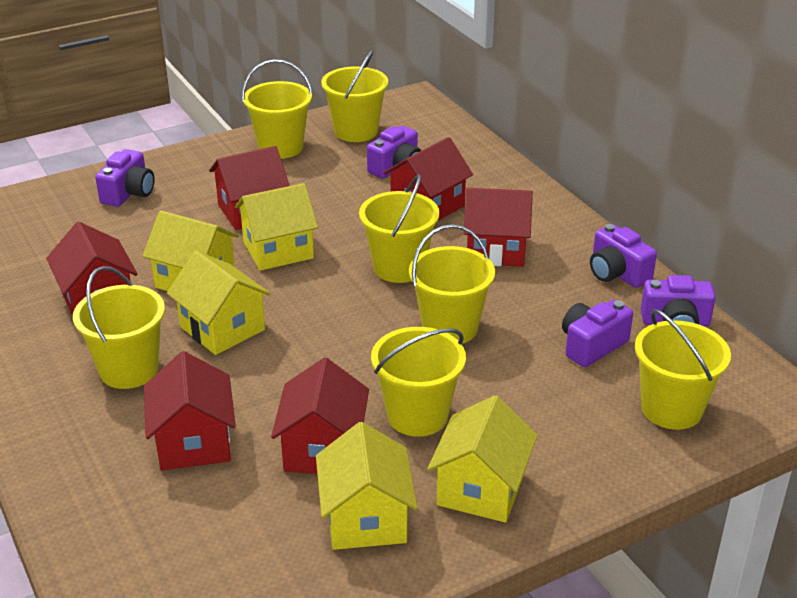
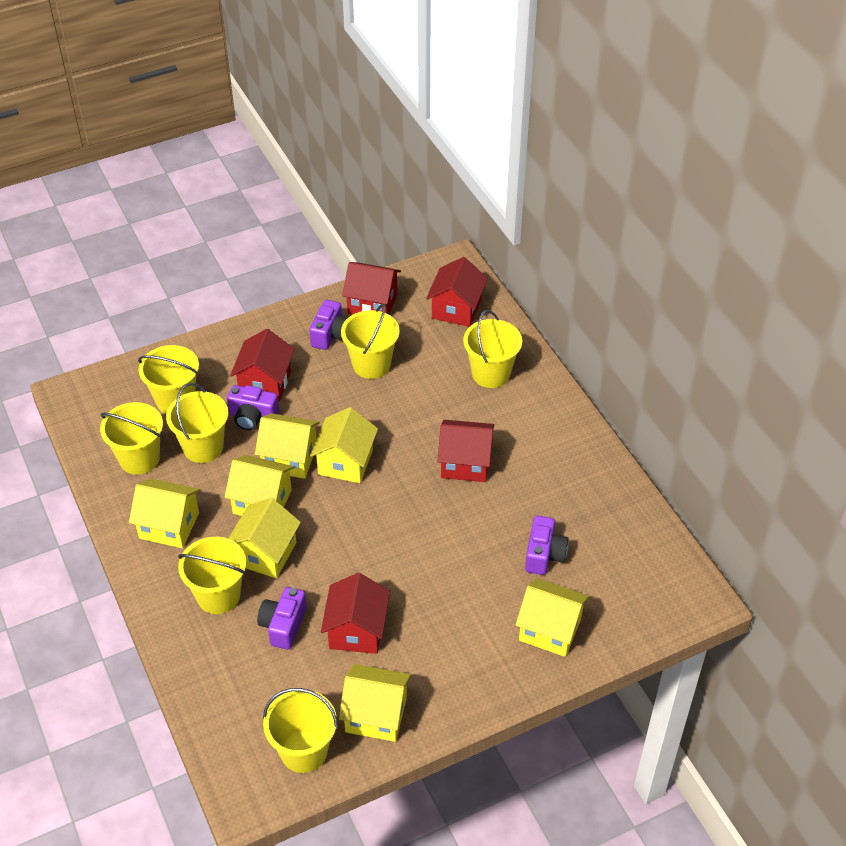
purple camera: 5 -> 4
red house: 6 -> 5
yellow house: 5 -> 7

